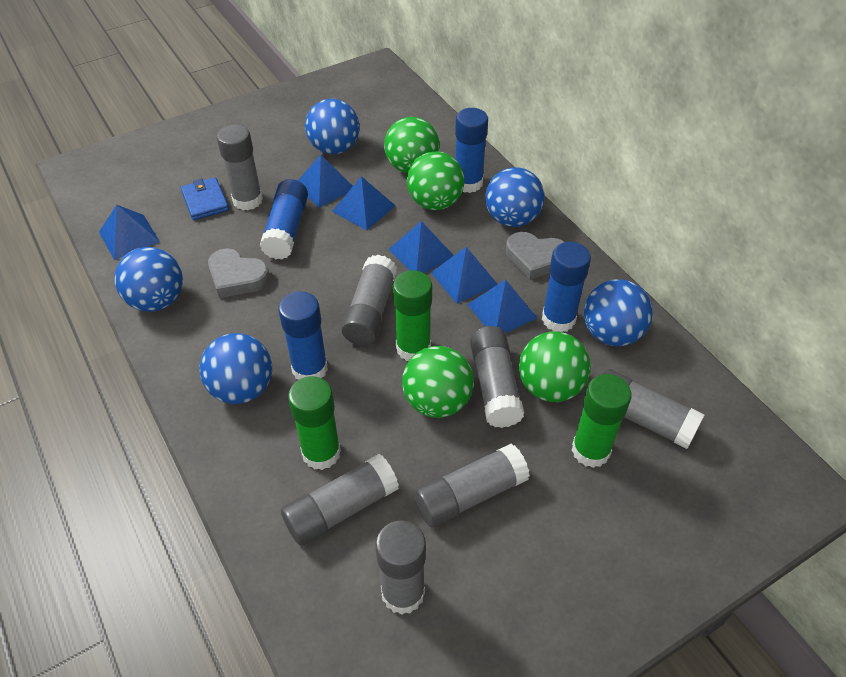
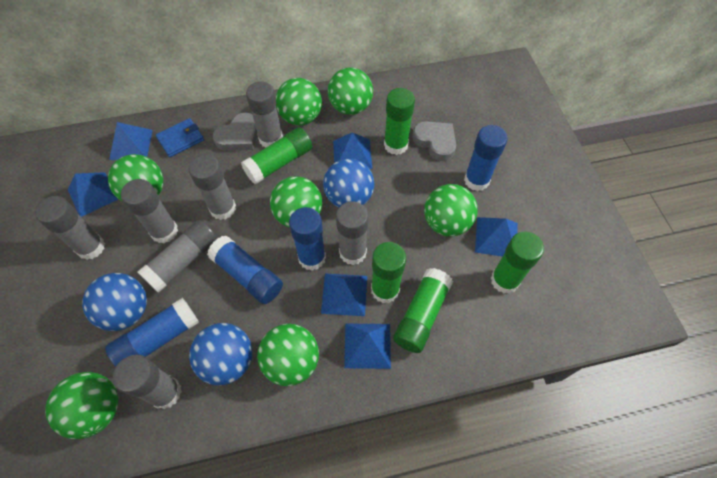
blue ball: 5 -> 3
green ball: 4 -> 7
green glue stick: 3 -> 5

